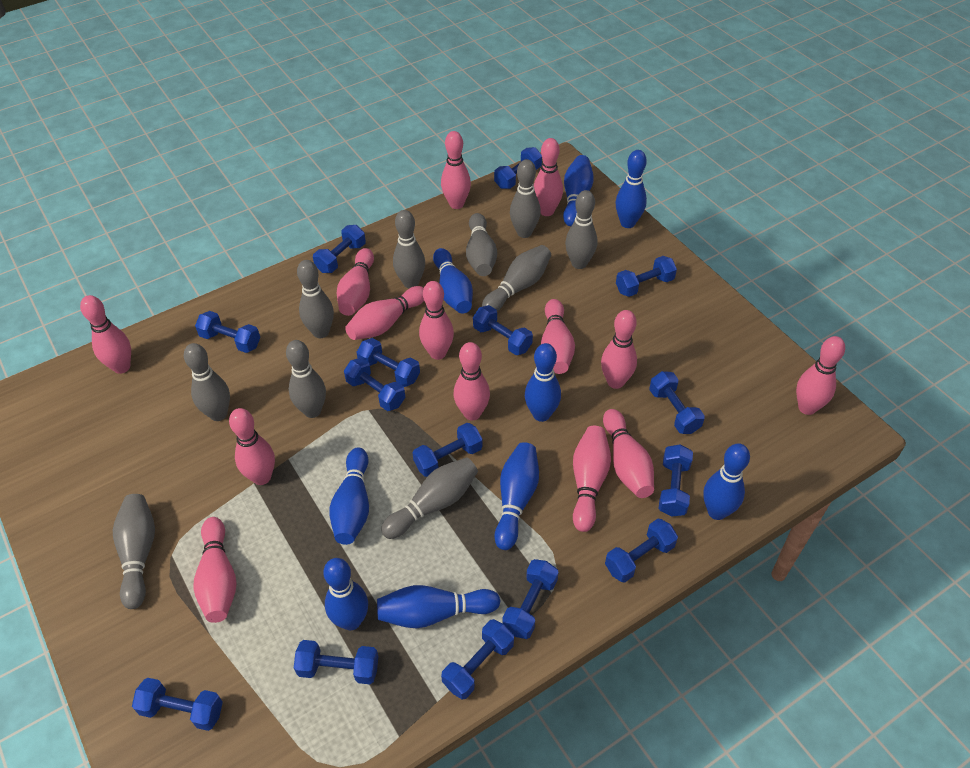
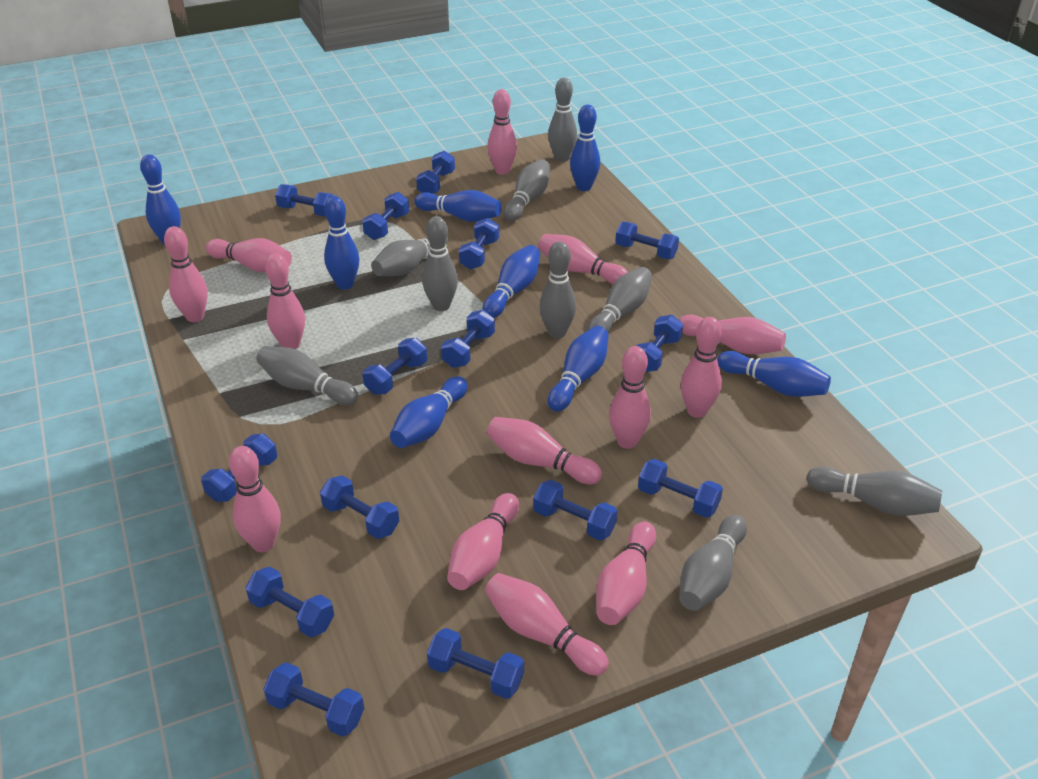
blue bowling pin: 9 -> 8
grey bowling pin: 10 -> 9
pink bowling pin: 14 -> 13

